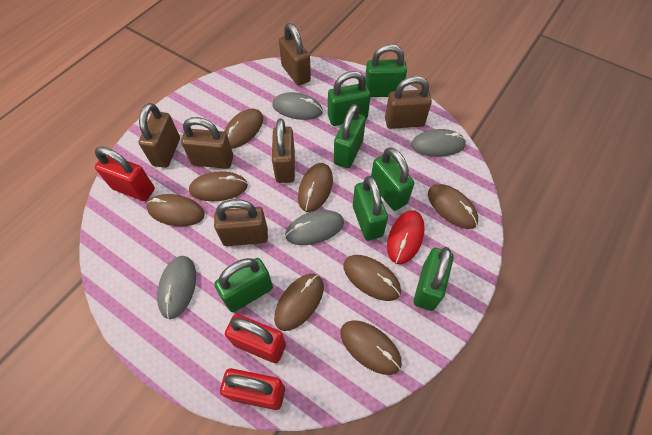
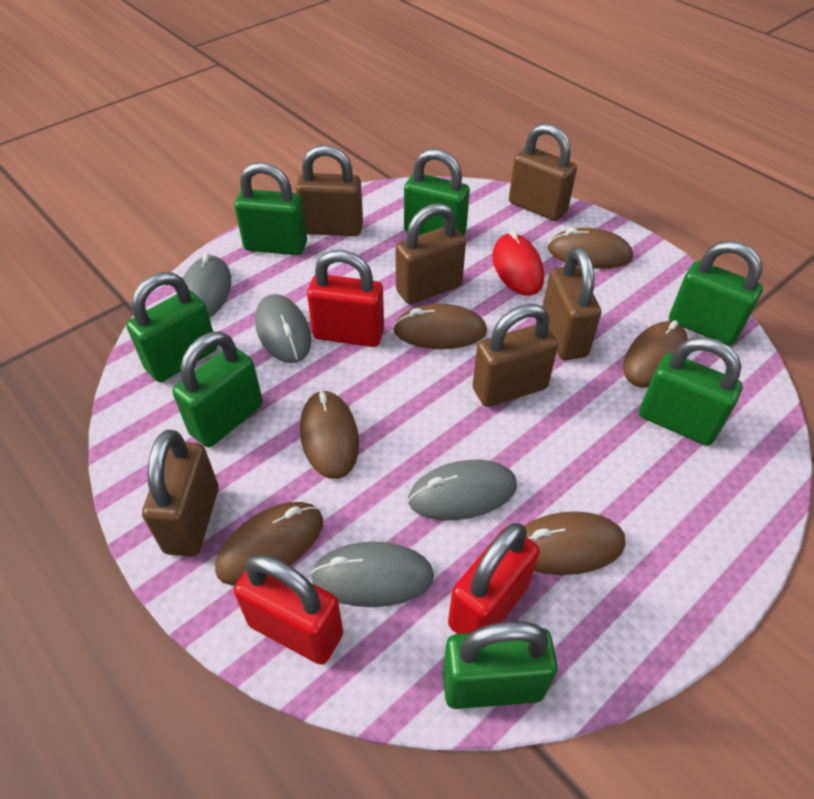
brown mouse: 8 -> 6

